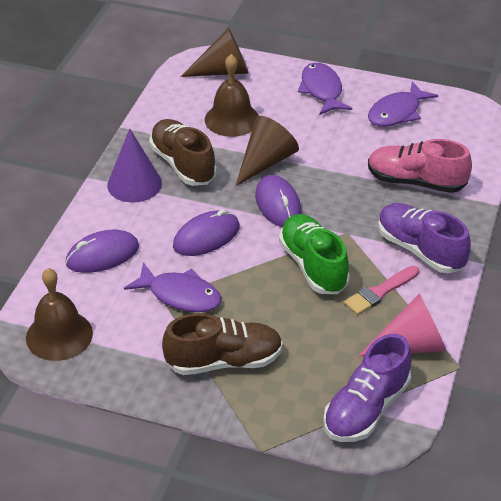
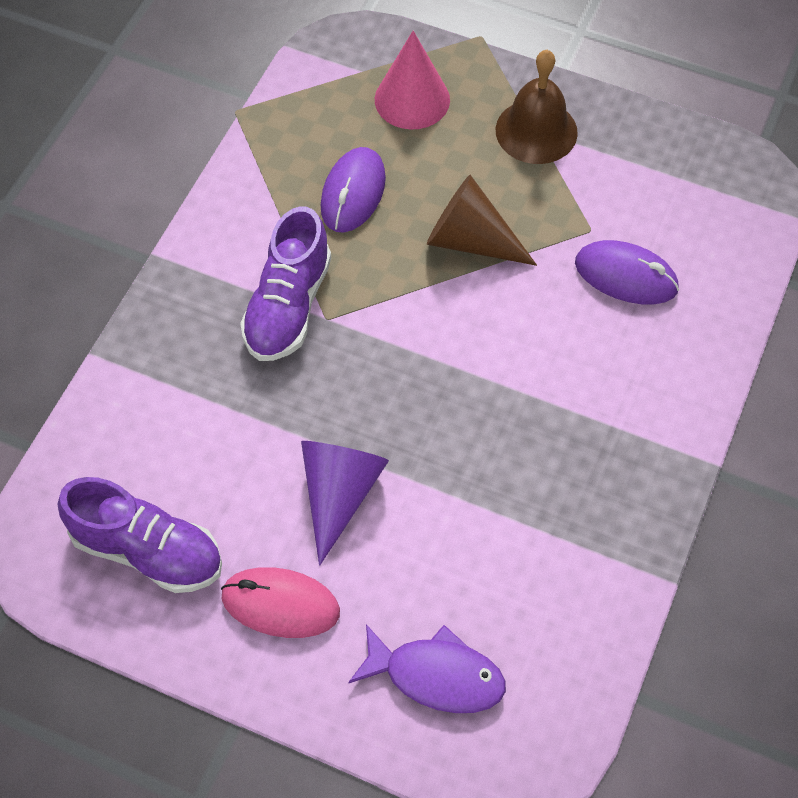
brown bell: 2 -> 1
brown cone: 2 -> 1
brown shoe: 2 -> 0
green shoe: 1 -> 0
pink brush: 1 -> 0
pink mouse: 0 -> 1
pink shoe: 1 -> 0
purple fish: 3 -> 1
purple mouse: 3 -> 2

